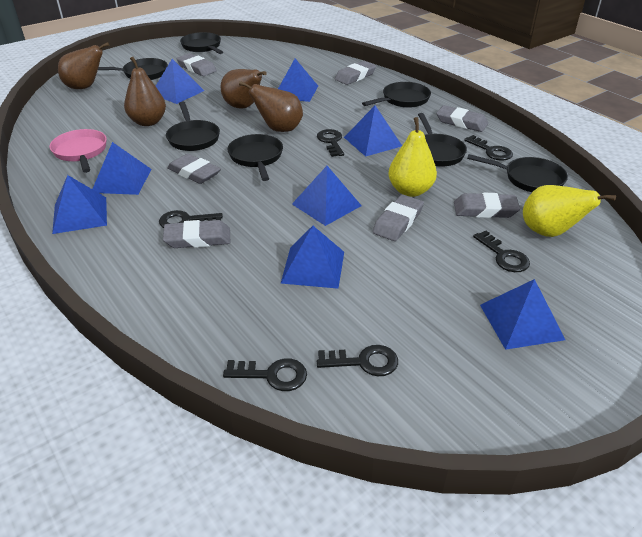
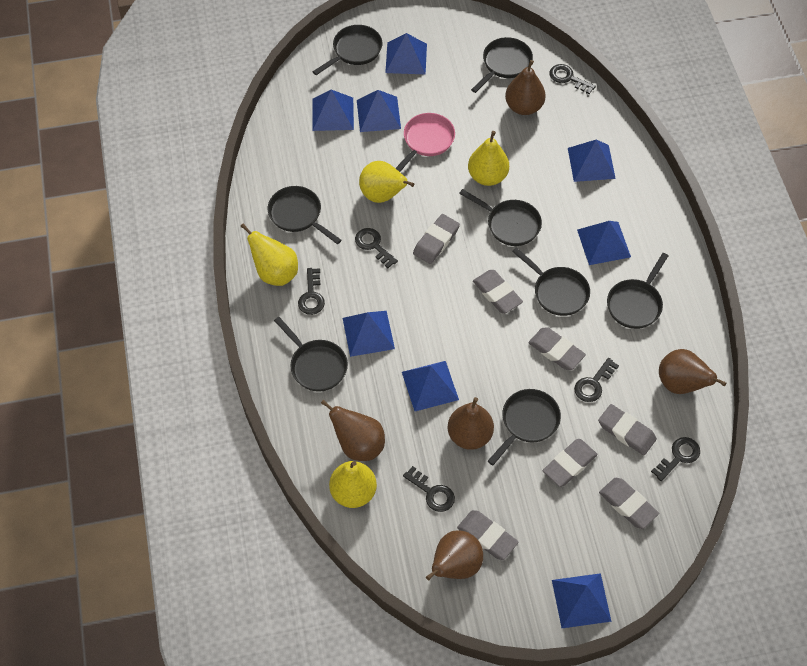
black pan: 7 -> 8
brown pear: 4 -> 5
yellow pear: 2 -> 4

